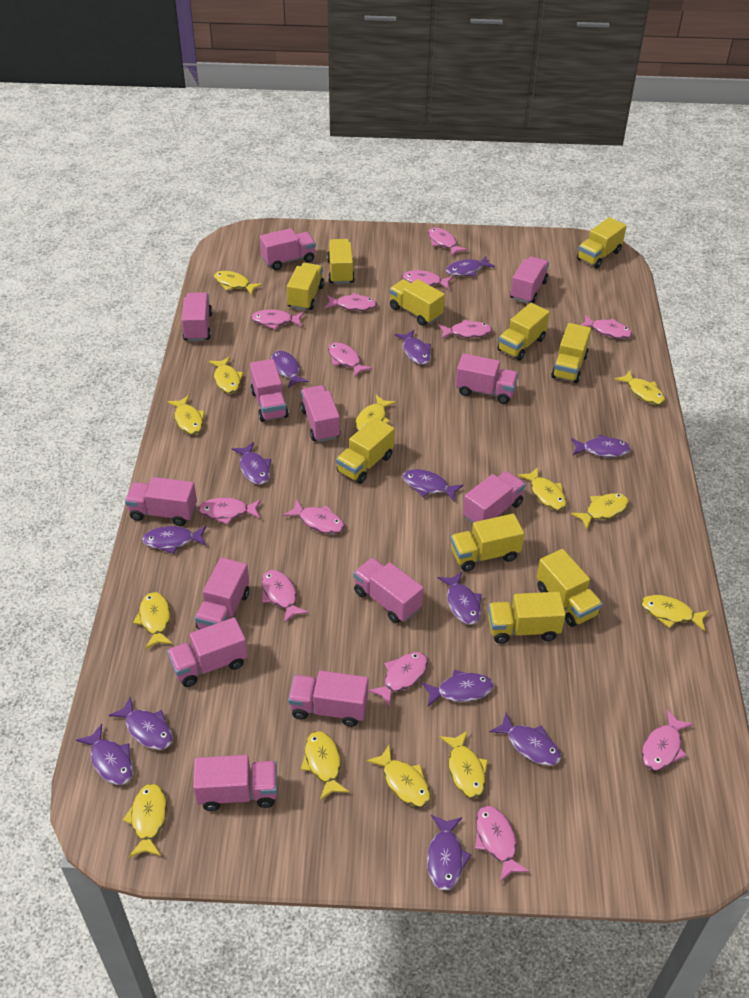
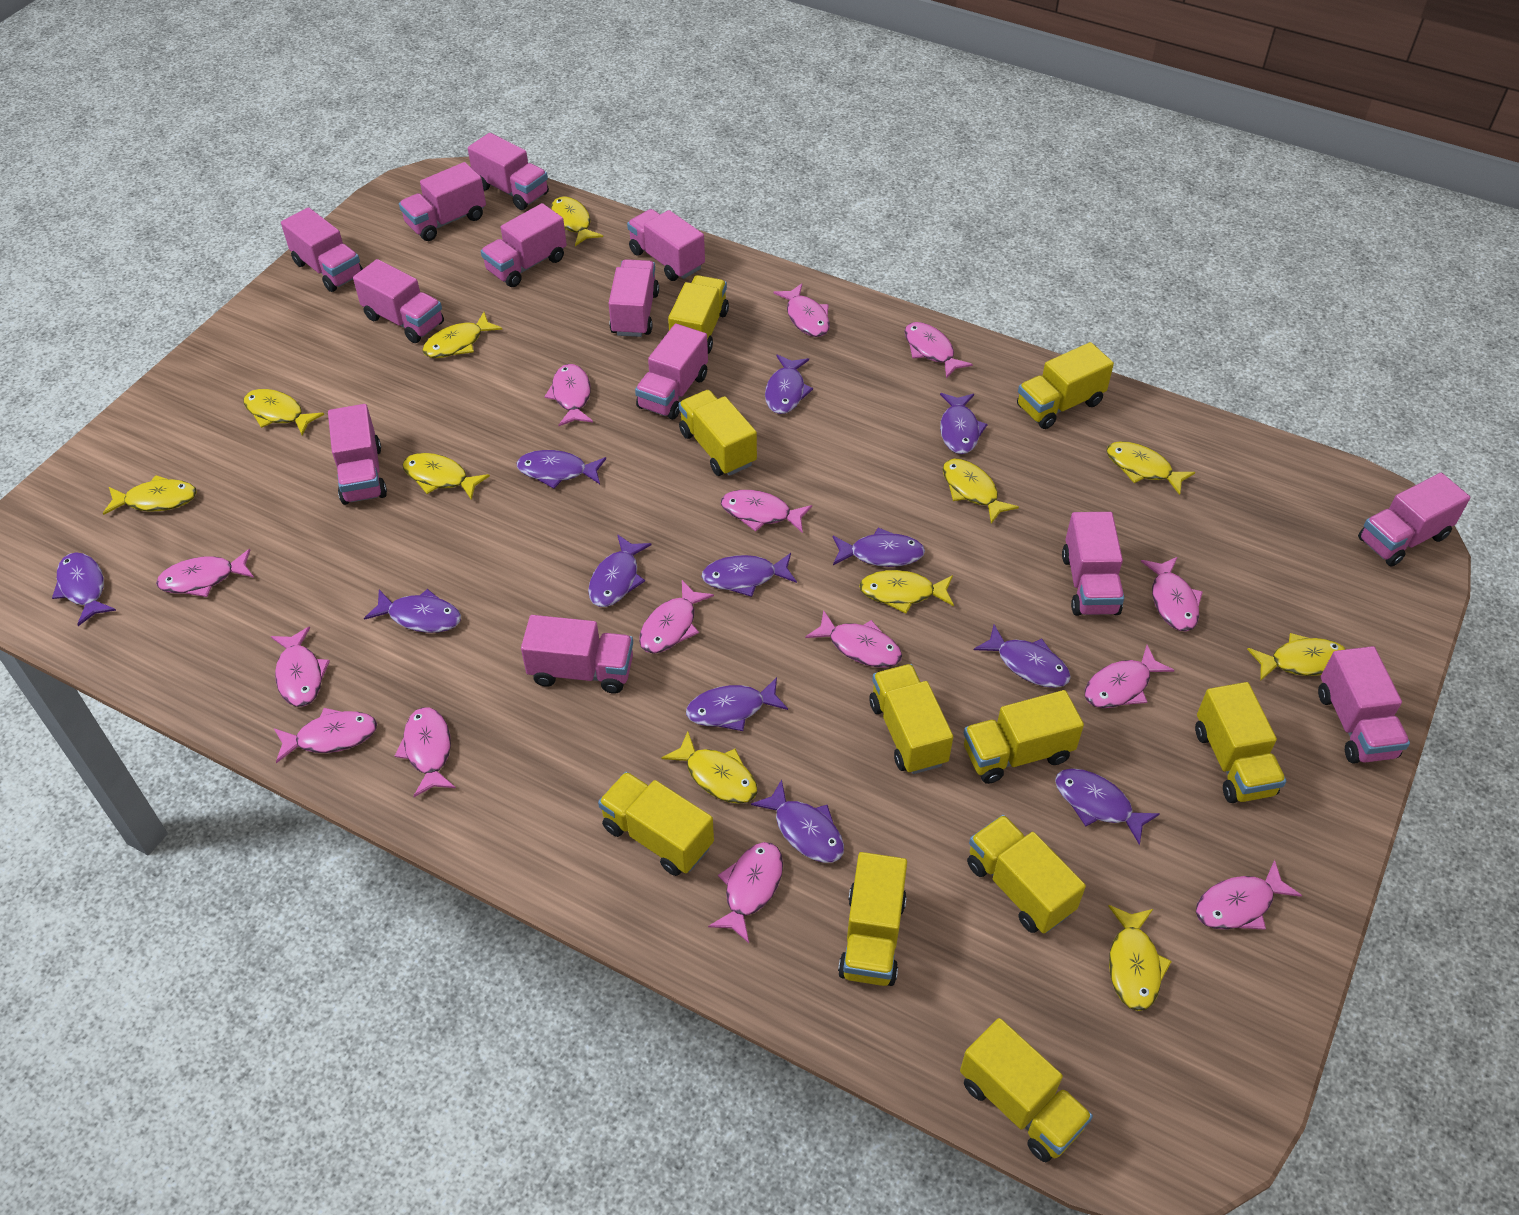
pink fish: 13 -> 14
purple fish: 13 -> 12
yellow fish: 13 -> 11

